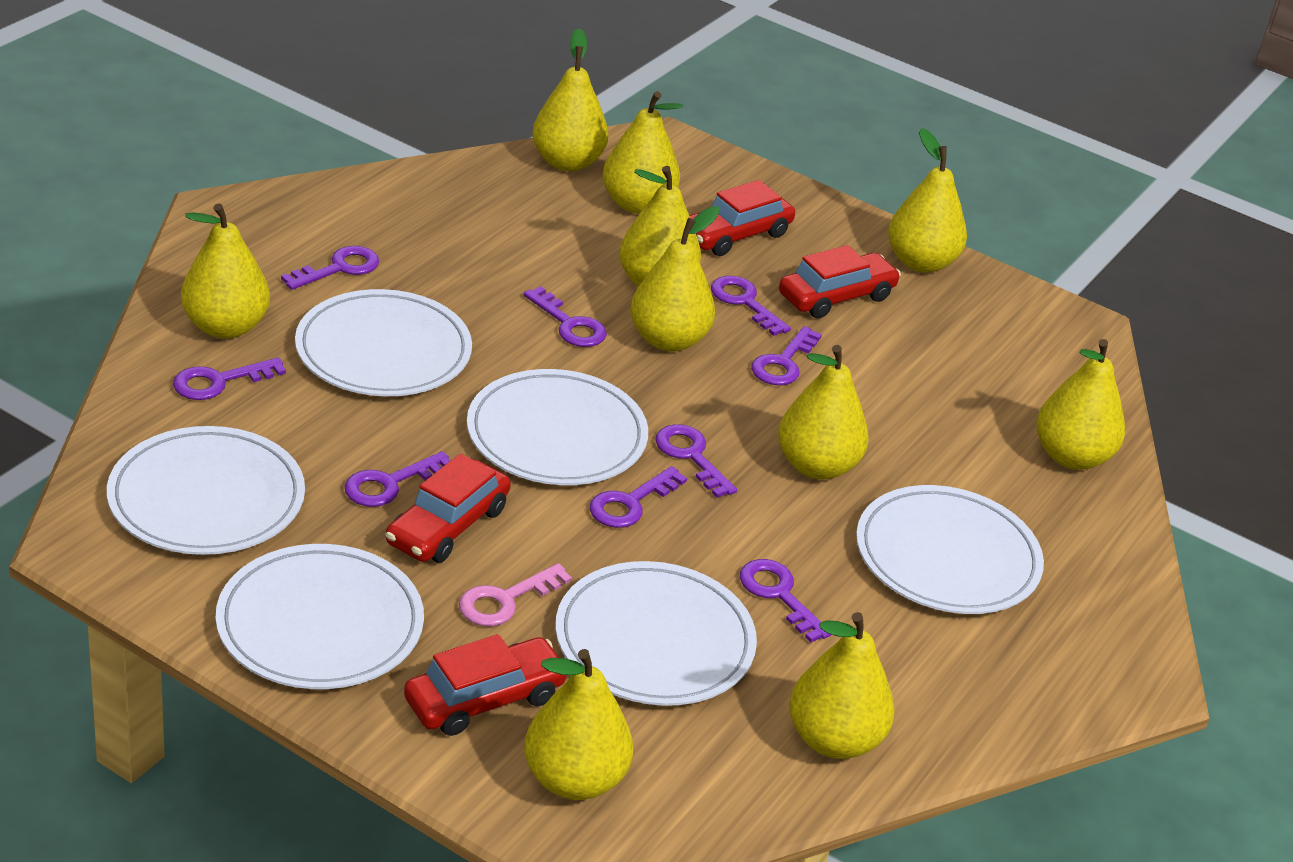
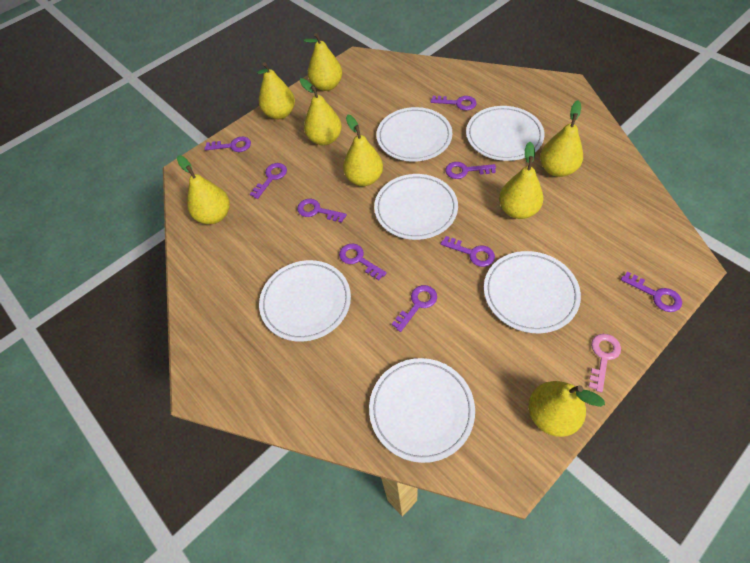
red car: 4 -> 0
yellow pear: 10 -> 8

